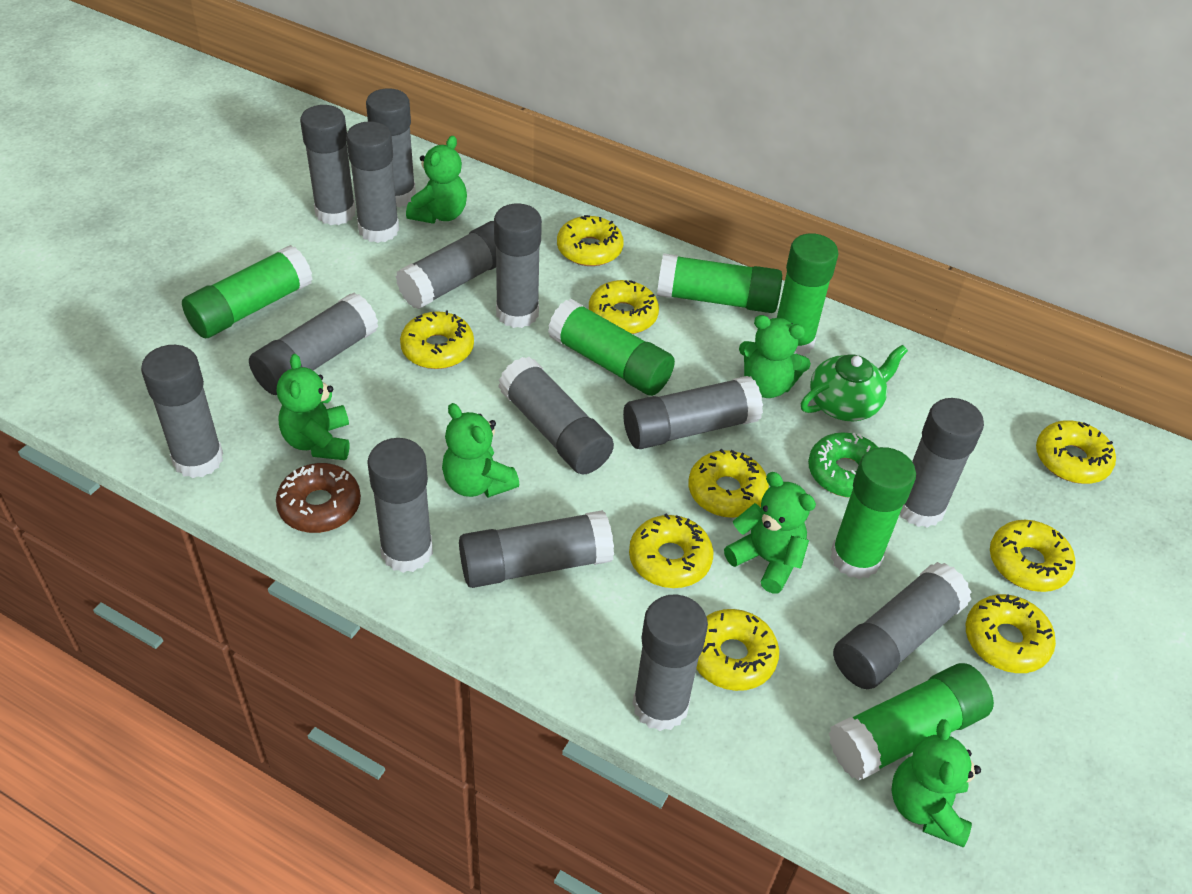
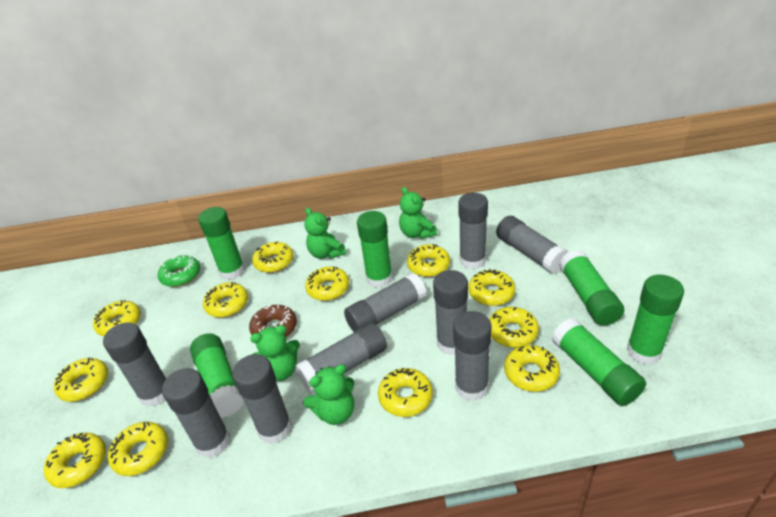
green teapot: 1 -> 0
green teddy bear: 6 -> 4
grey glue stick: 14 -> 9
yellow donut: 9 -> 12

